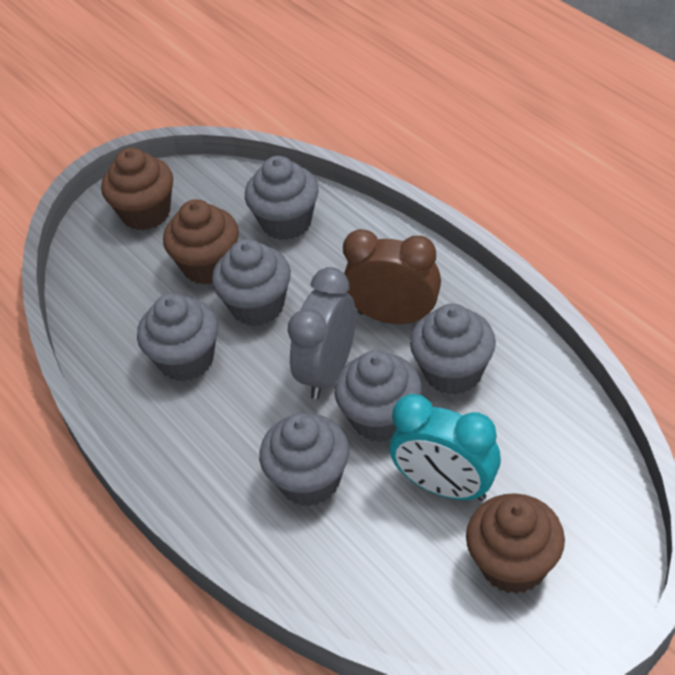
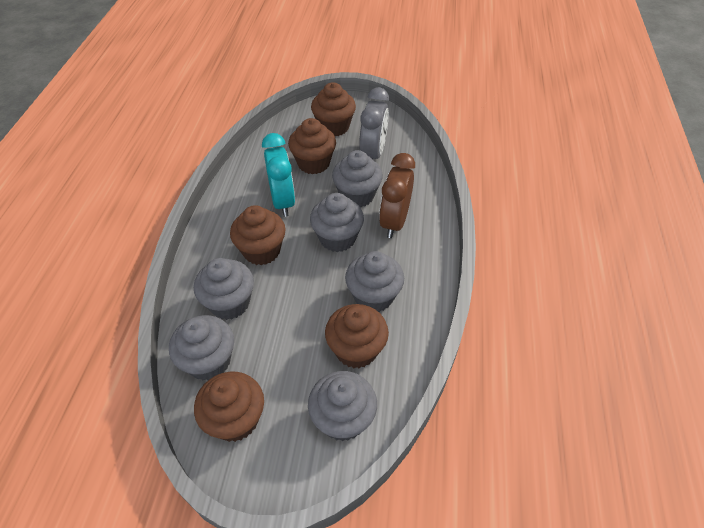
brown cupcake: 3 -> 5

